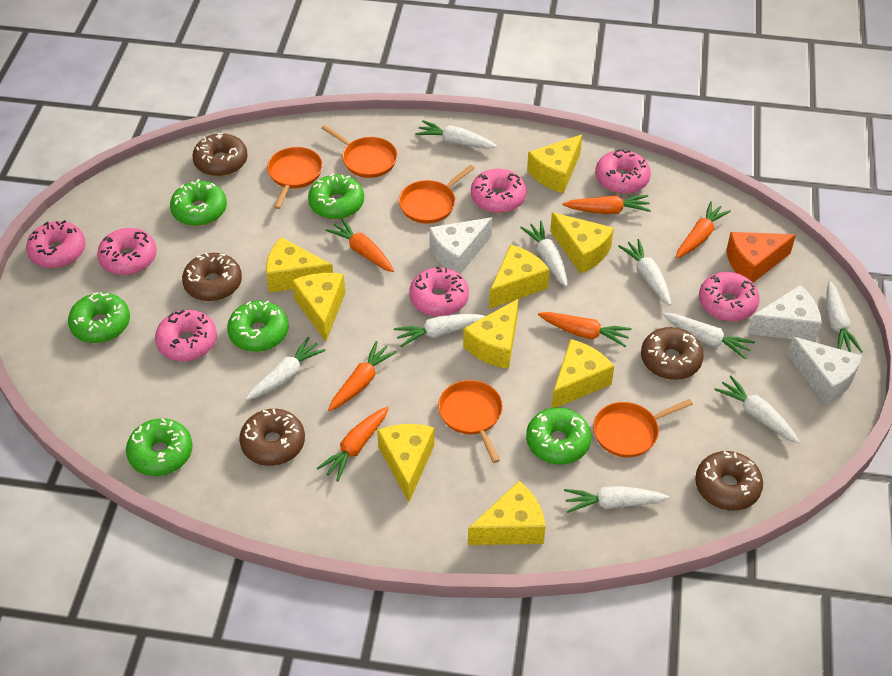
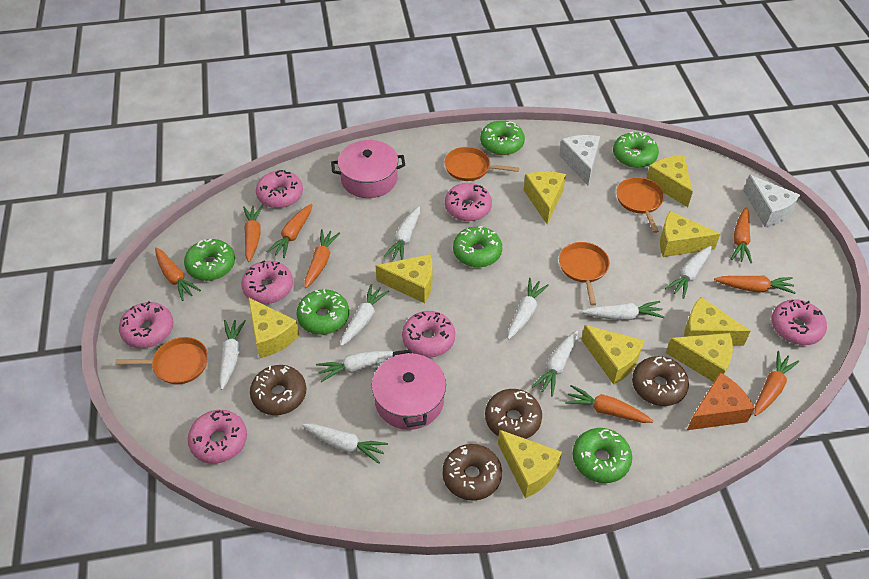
brown donut: 5 -> 4
orange carrot: 6 -> 8
orange pan: 5 -> 4
pink pot: 0 -> 2
white cheese: 3 -> 2

